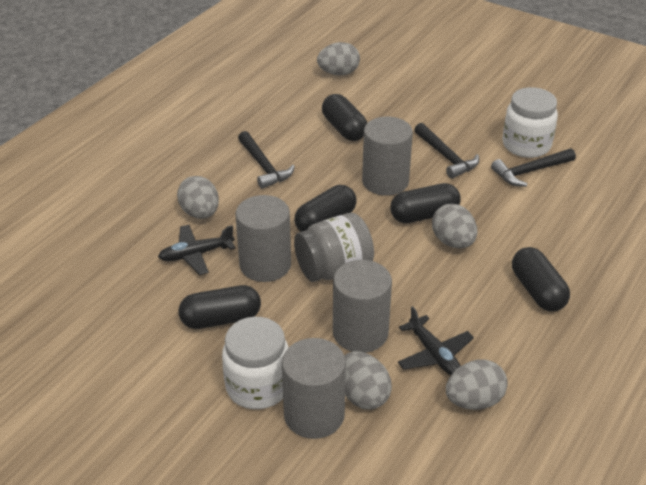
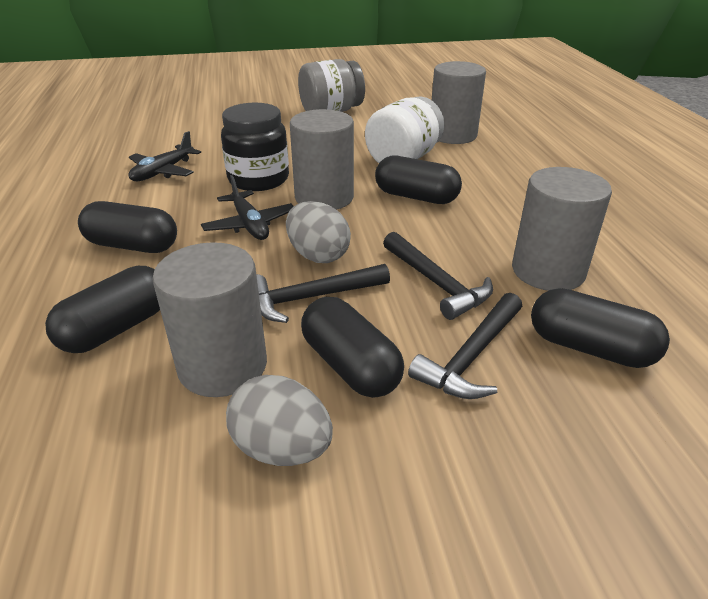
black jar: 0 -> 1
grey egg: 5 -> 2
white jar: 2 -> 1

